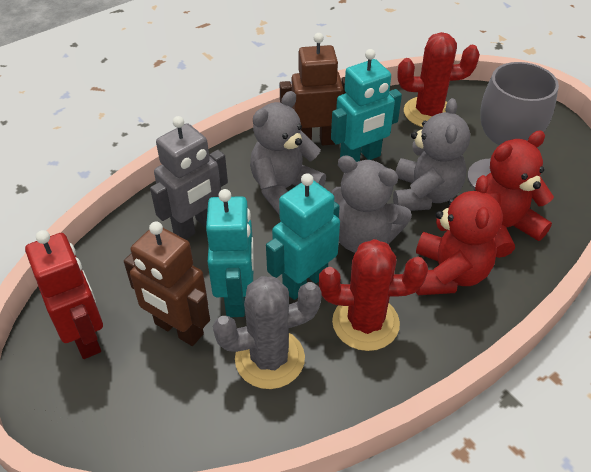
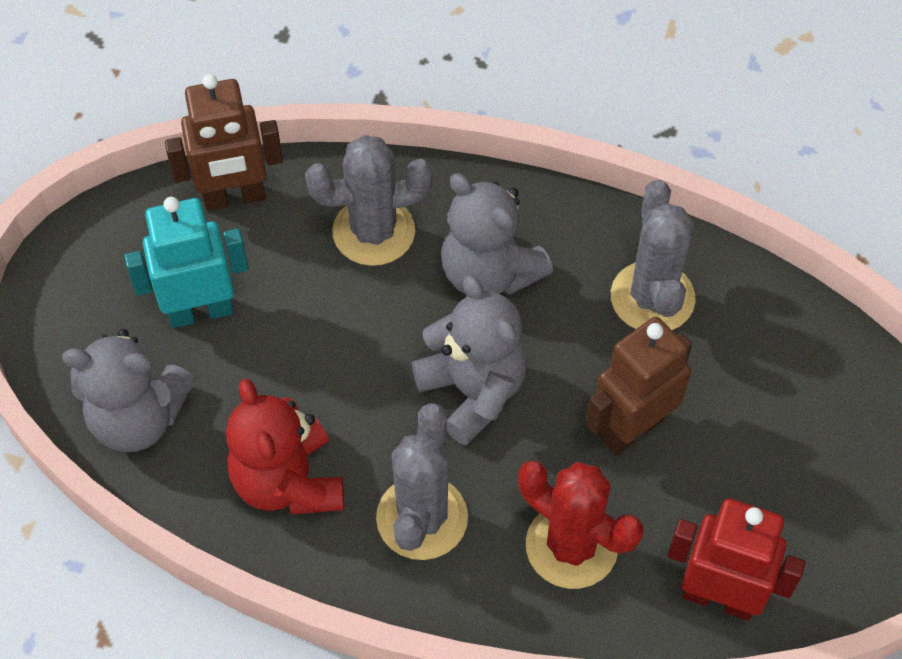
grey cactus: 1 -> 3
grey goblet: 1 -> 0
grey robot: 1 -> 0
red cactus: 2 -> 1
red teddy bear: 2 -> 1
turquoise robot: 3 -> 1

